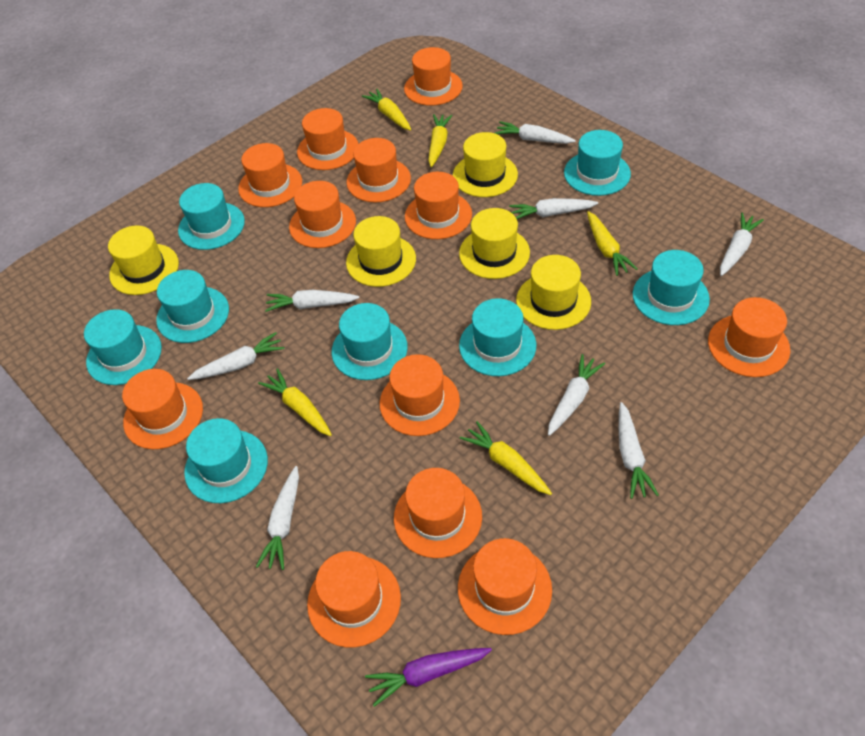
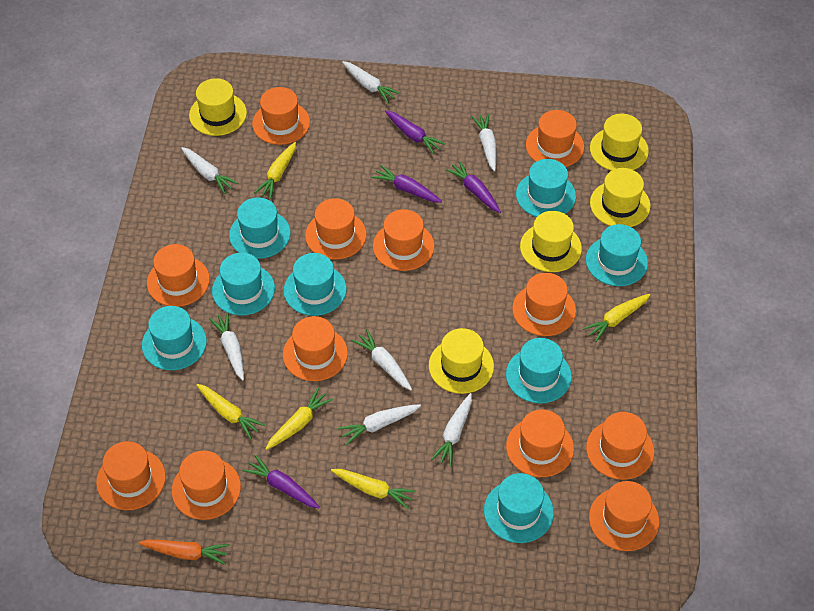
orange carrot: 0 -> 1
purple carrot: 1 -> 4
white carrot: 8 -> 7

